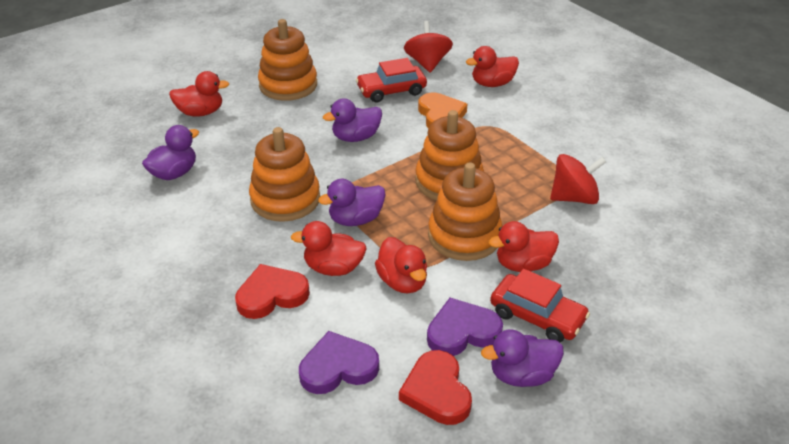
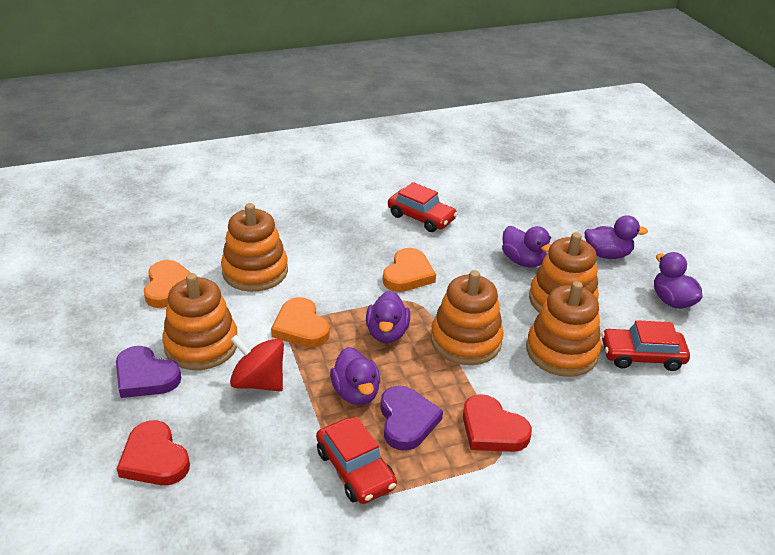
orange heart: 1 -> 3
orange stacking toy: 4 -> 5
purple duck: 4 -> 5
red car: 2 -> 3
red duck: 5 -> 0
red spinning top: 2 -> 1

